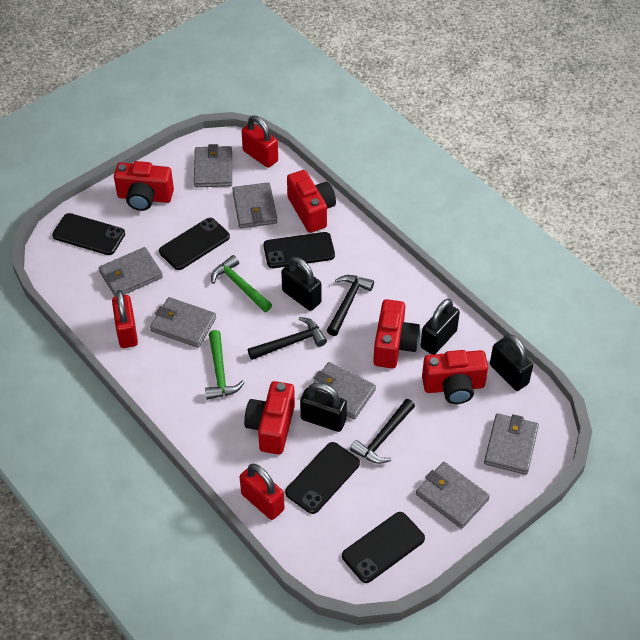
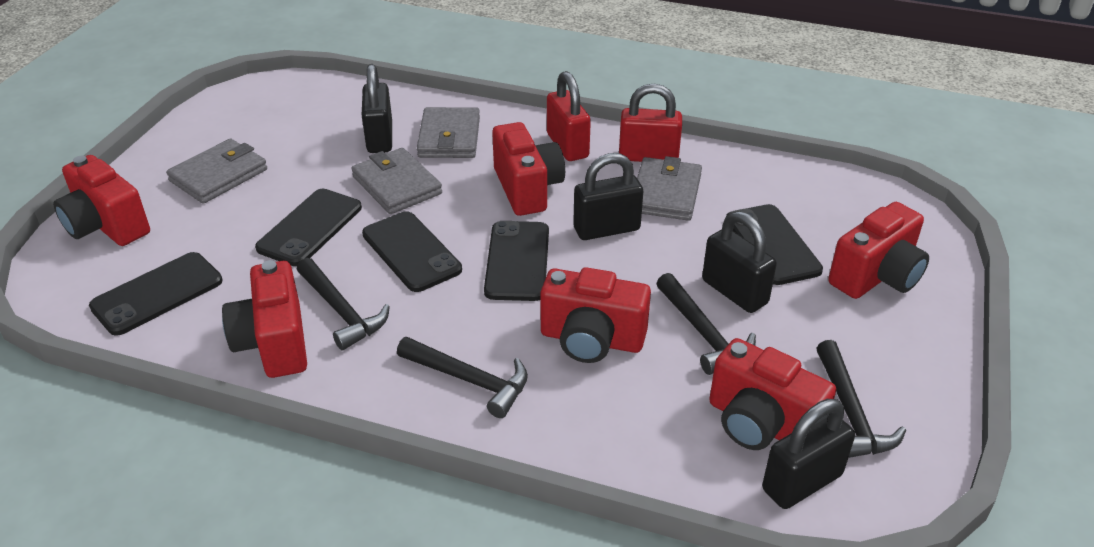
black hammer: 3 -> 4
green hammer: 2 -> 0
grey wallet: 7 -> 4
red camera: 5 -> 6
red padlock: 3 -> 2

